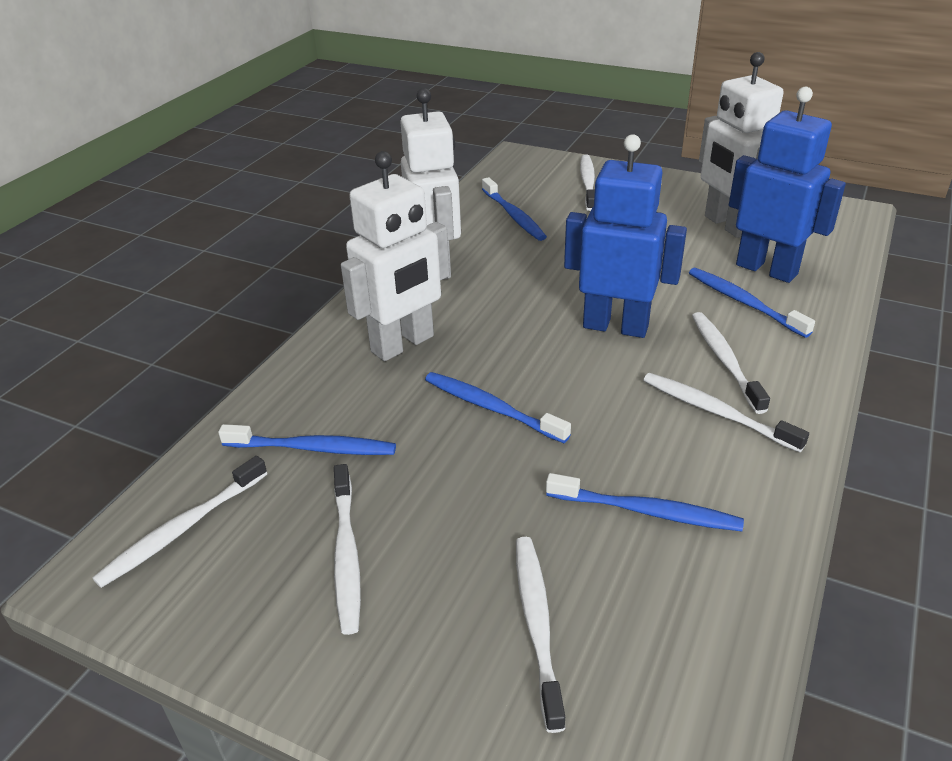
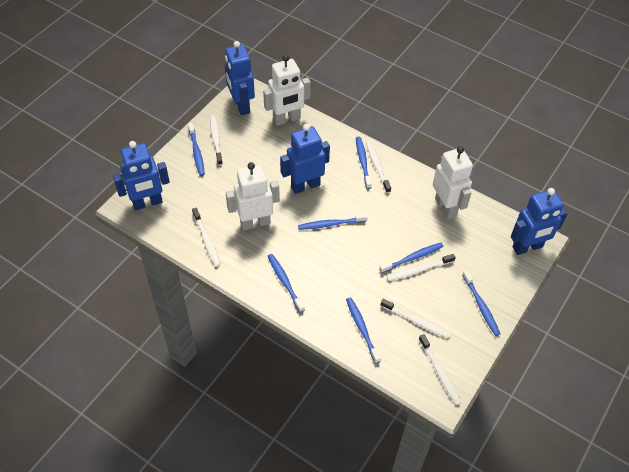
blue robot: 2 -> 4
blue toothbrush: 5 -> 7

